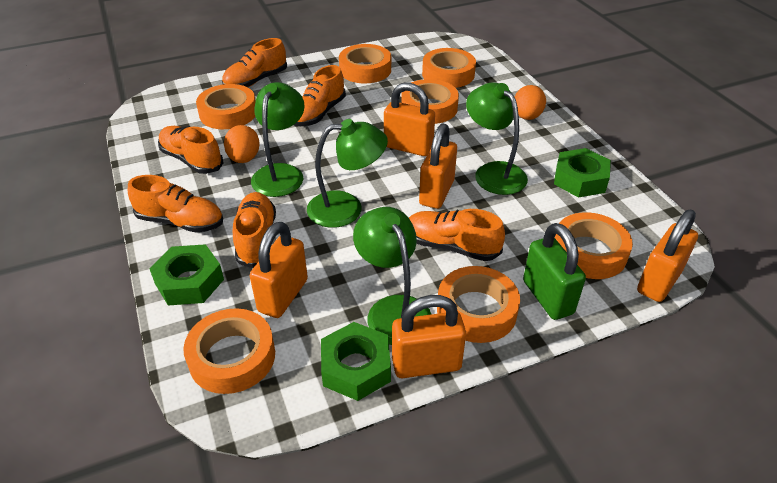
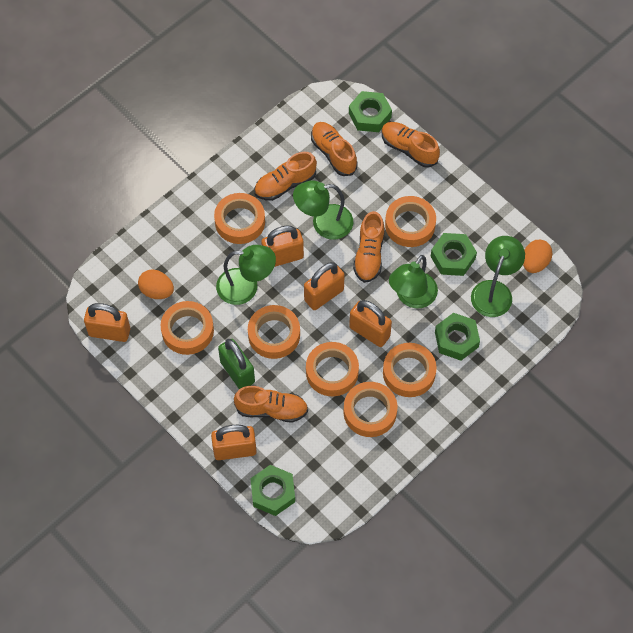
green nut: 3 -> 4
orange shoe: 6 -> 5

